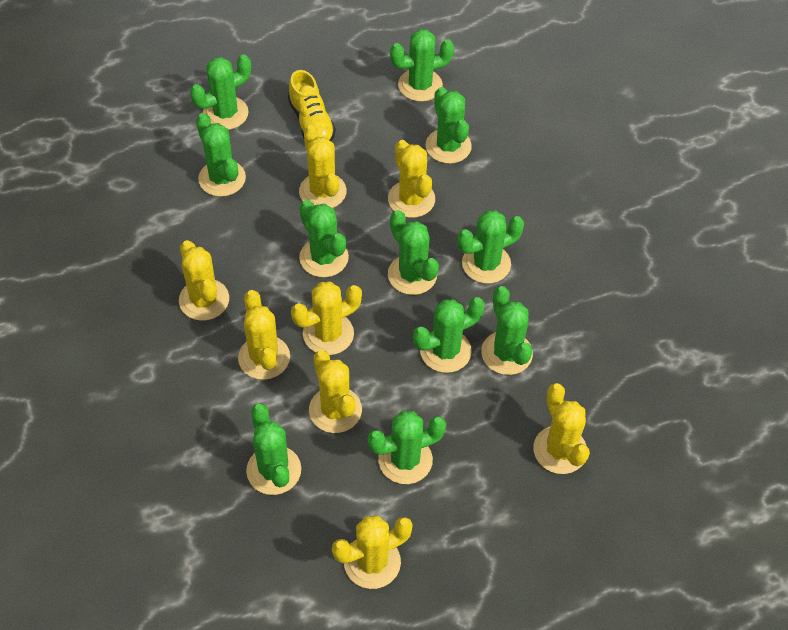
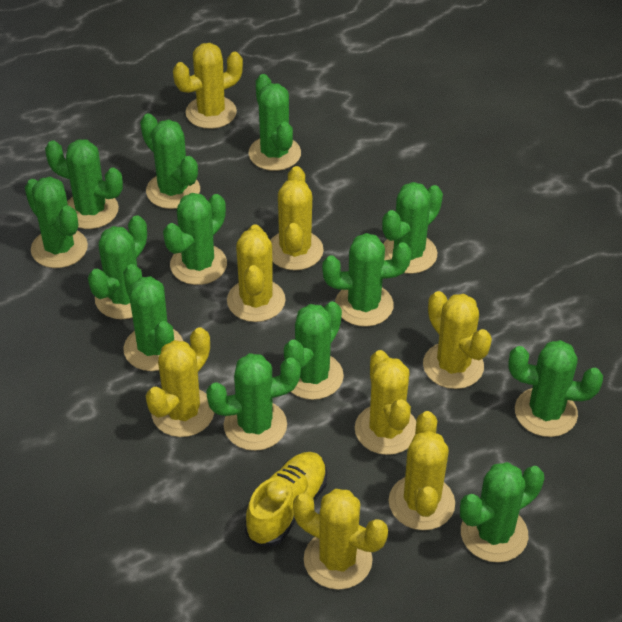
green cactus: 11 -> 13

